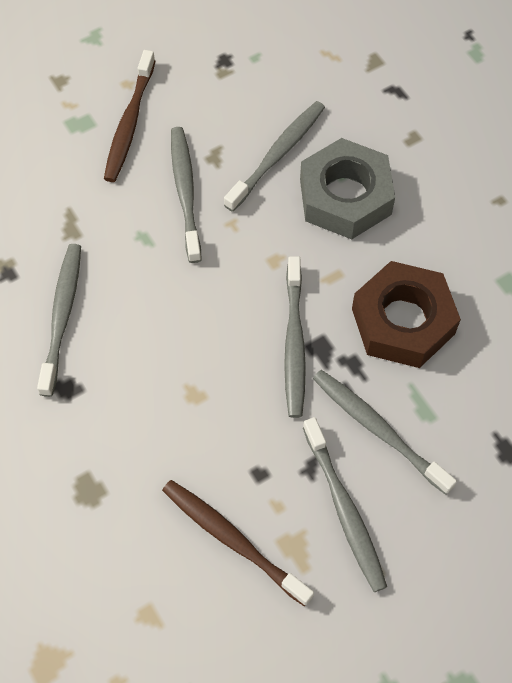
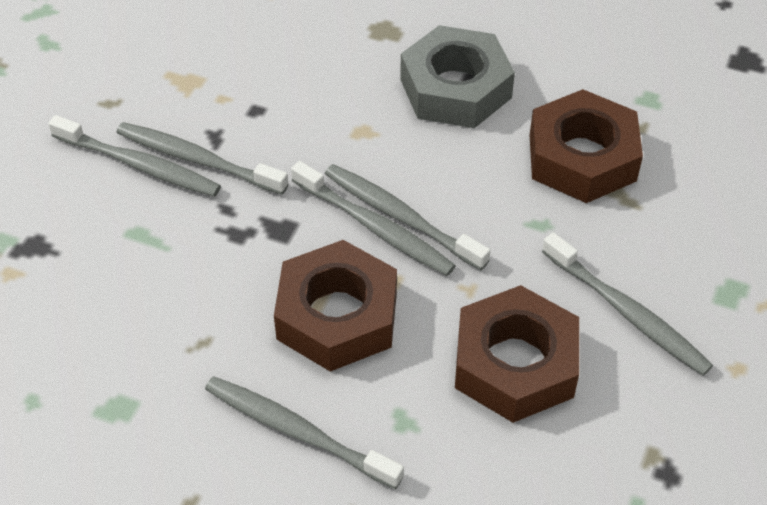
brown nut: 1 -> 3
brown toothbrush: 2 -> 0

